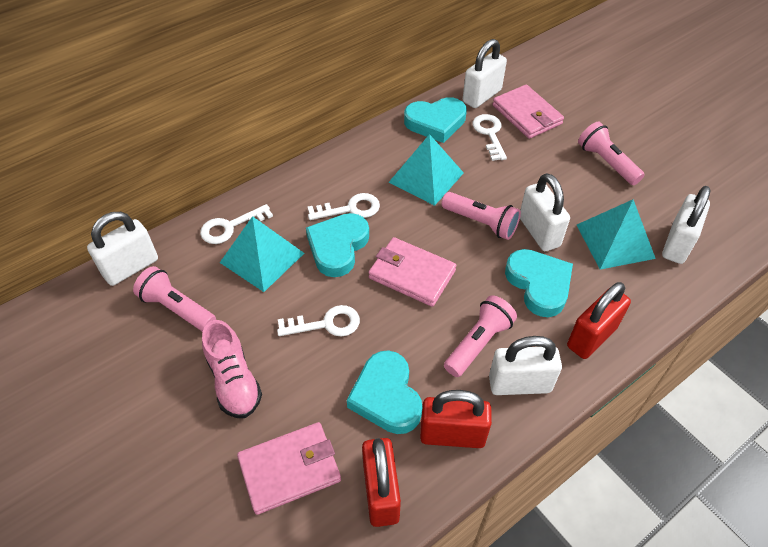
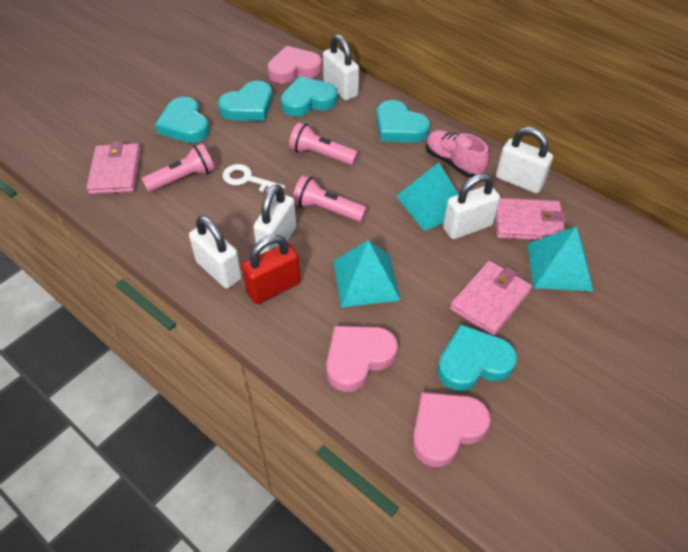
pink flashlight: 4 -> 3
pink heart: 0 -> 3
red padlock: 3 -> 1
turquoise heart: 4 -> 5
white key: 4 -> 1

